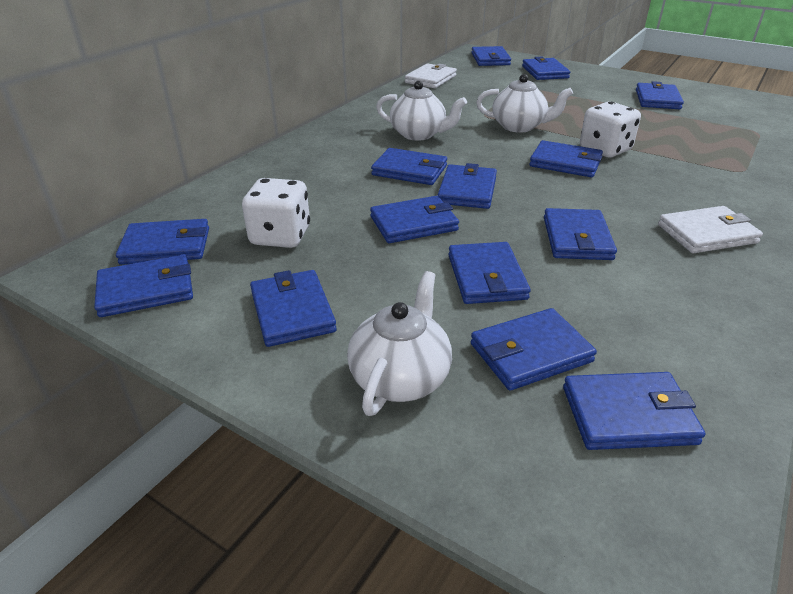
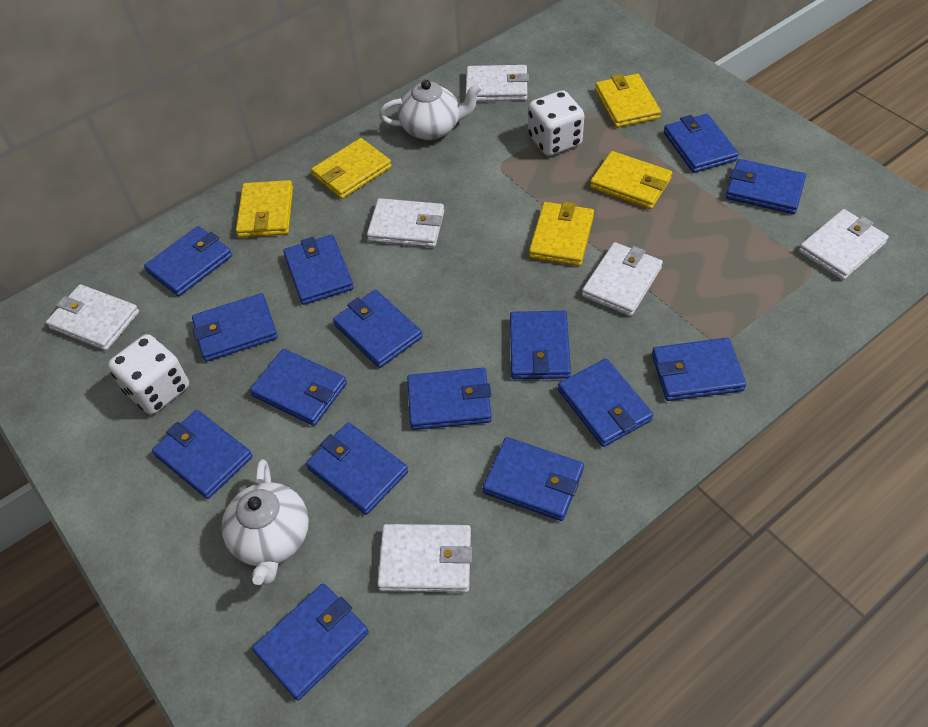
blue wallet: 14 -> 15
white teapot: 3 -> 2
white wallet: 2 -> 6
yellow wallet: 0 -> 5

